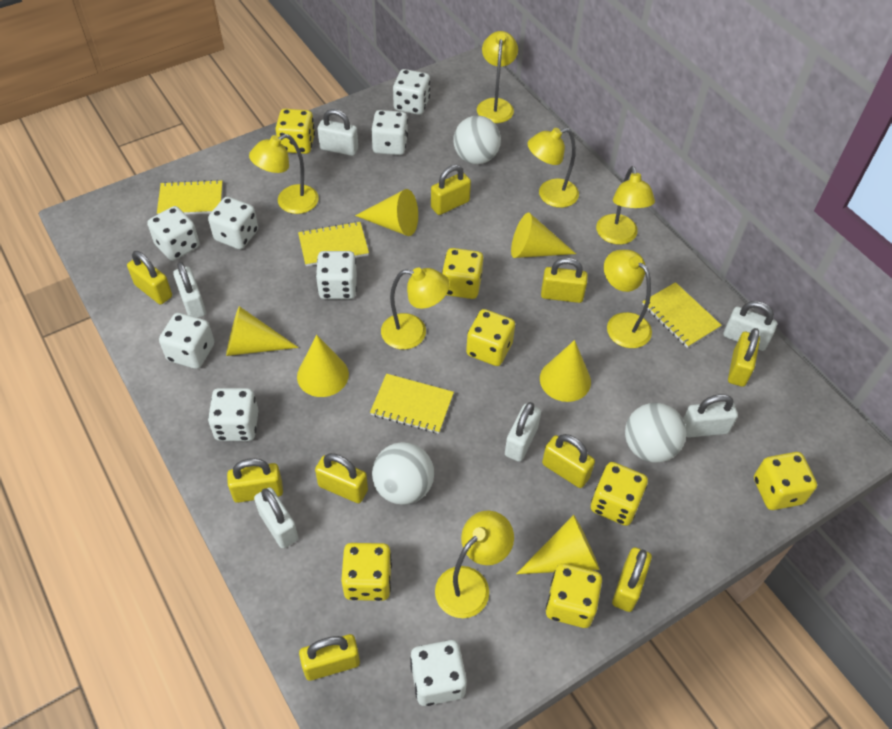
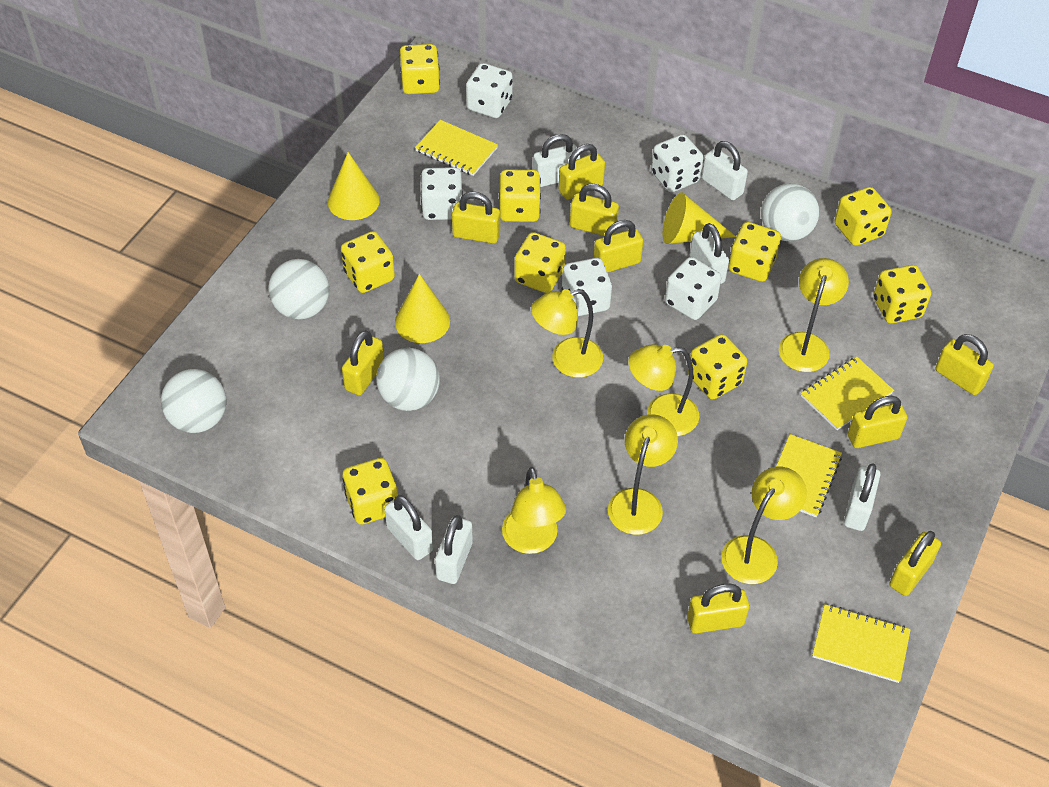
white ball: 3 -> 4
white dice: 8 -> 5
yellow cone: 6 -> 3
yellow dice: 7 -> 9
yellow lamp: 7 -> 6

